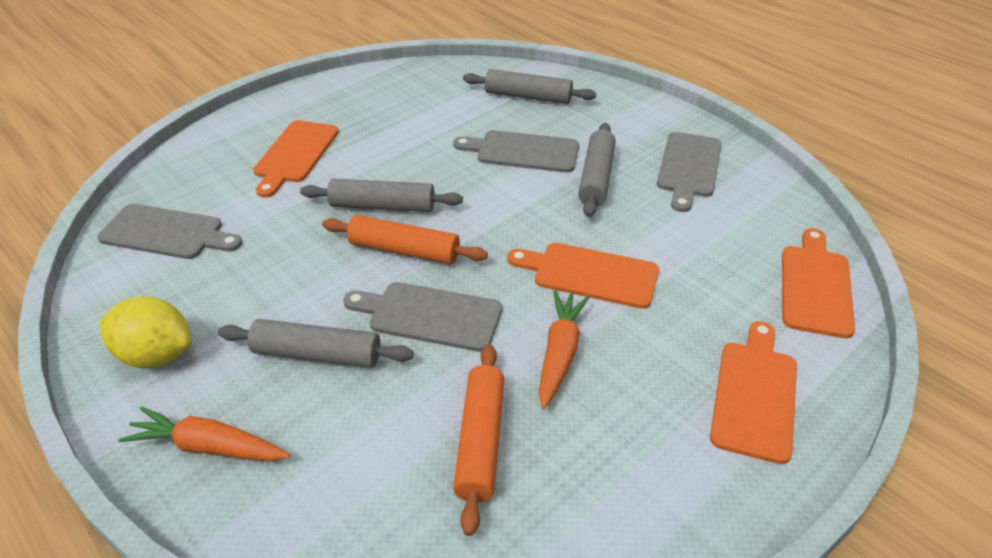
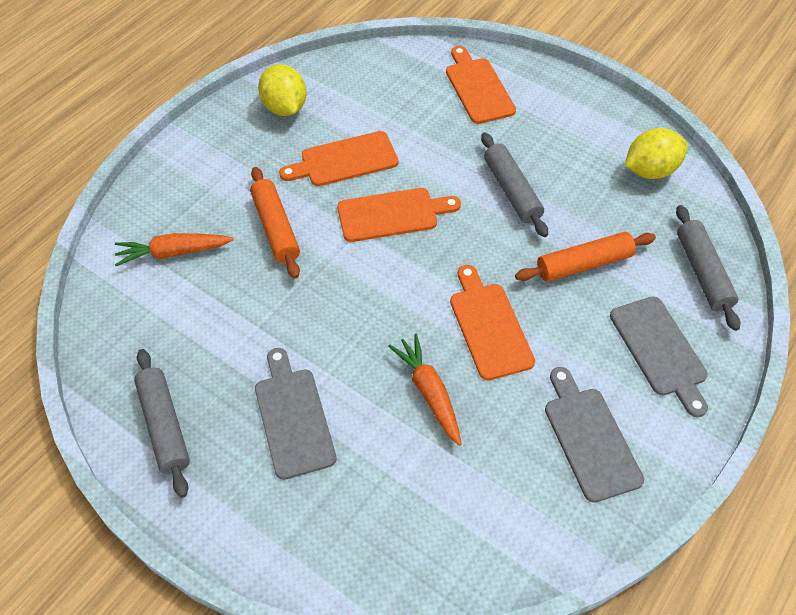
grey cutting board: 4 -> 3
grey rolling pin: 4 -> 3
yellow lemon: 1 -> 2

